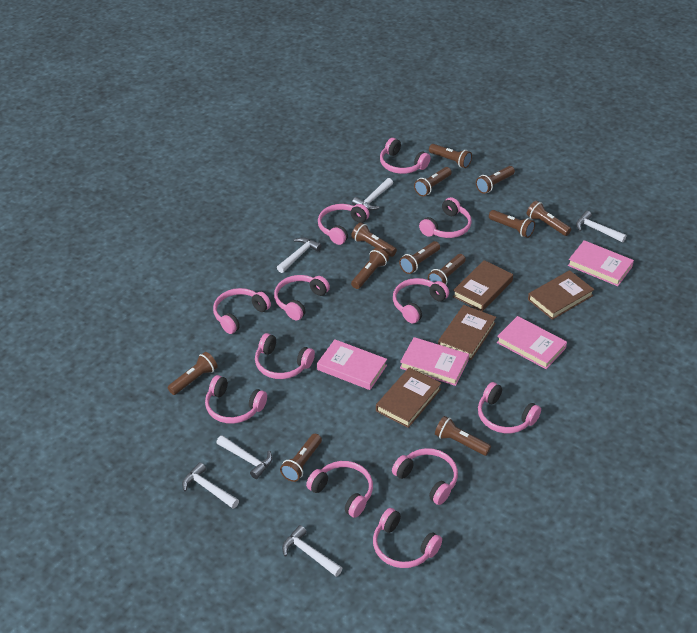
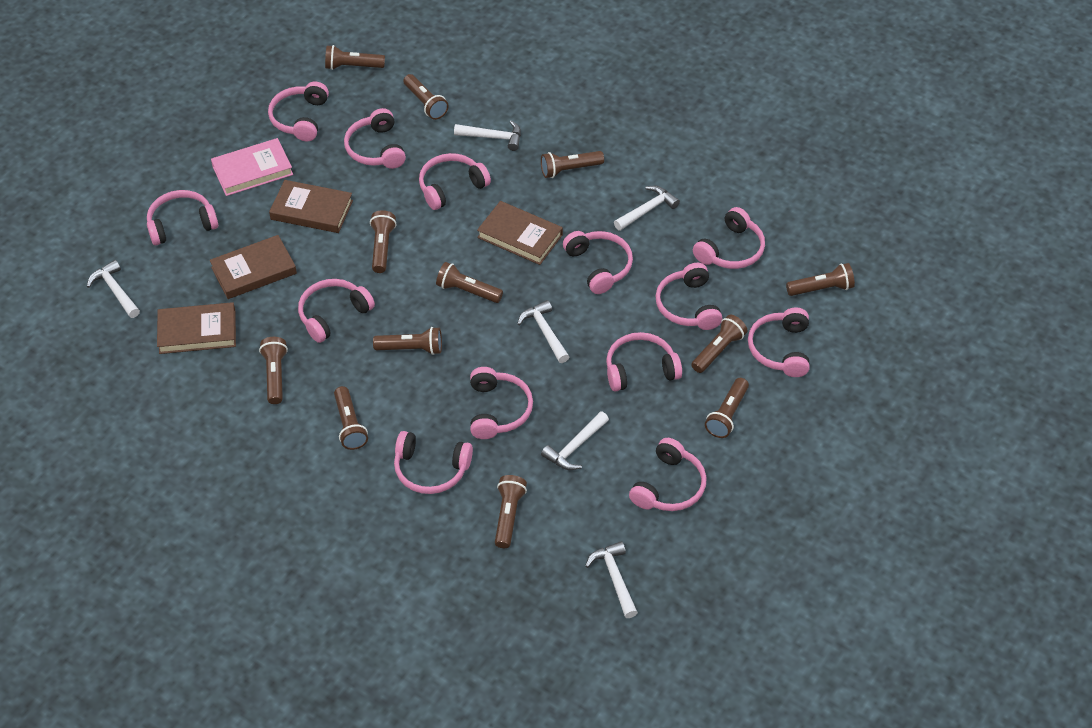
pink book: 4 -> 1
pink headphones: 12 -> 13

